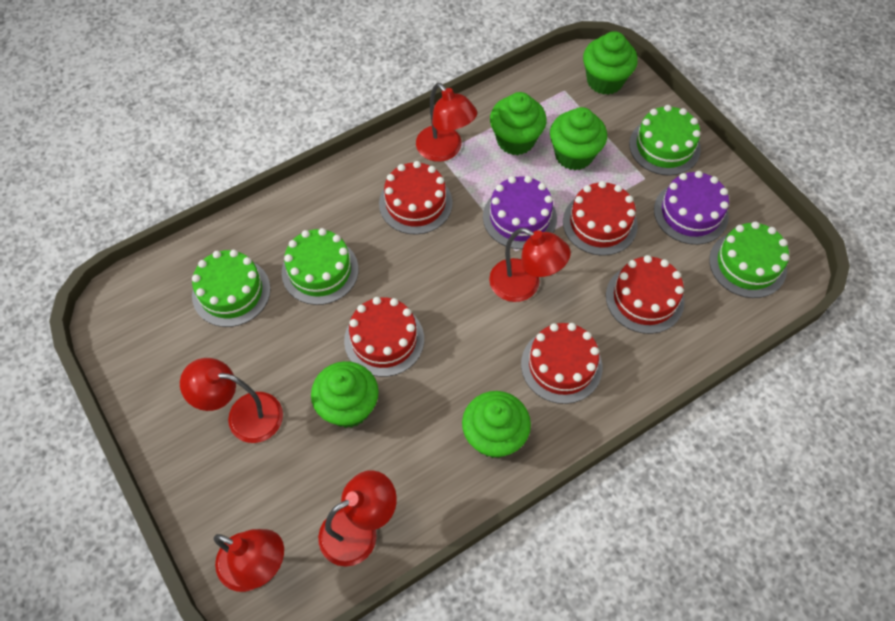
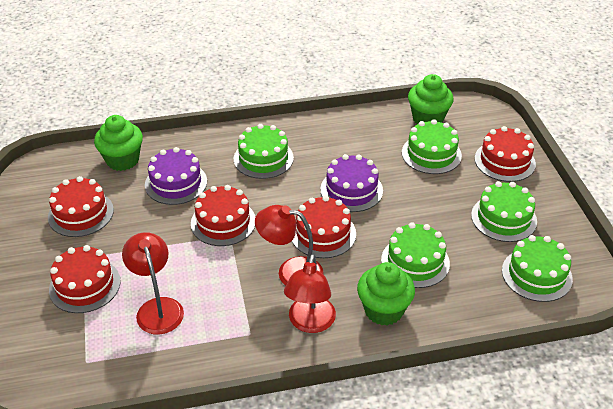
green cake: 4 -> 5
green cupcake: 5 -> 3
red lamp: 5 -> 3

